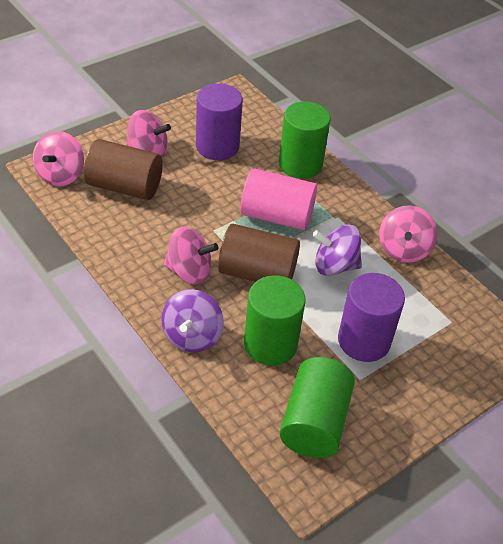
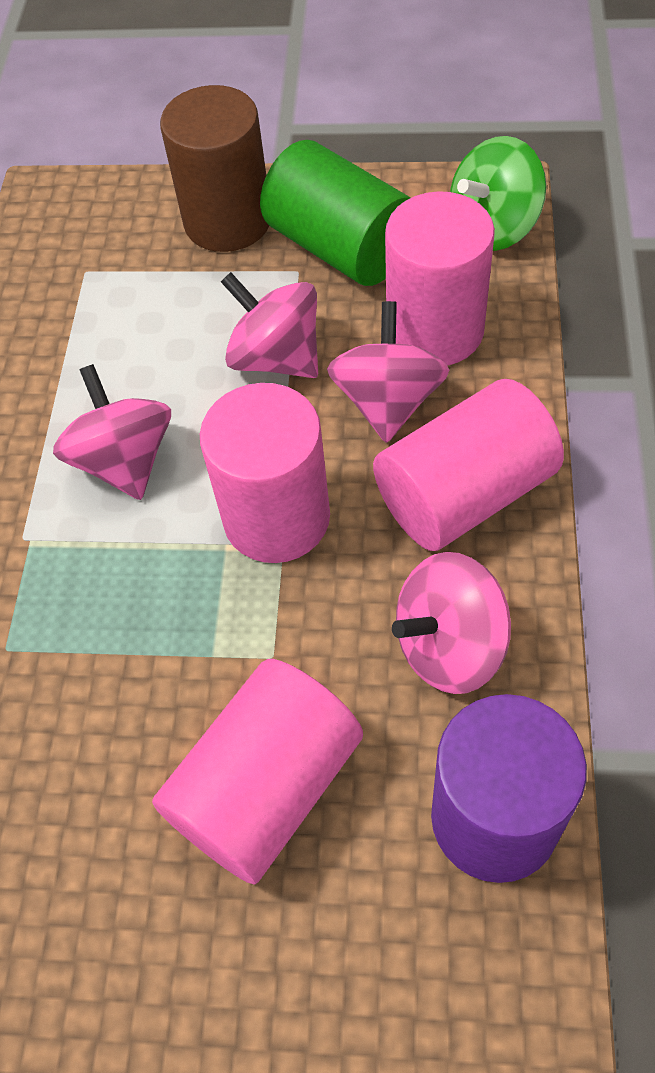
brown cylinder: 2 -> 1
green cylinder: 3 -> 1
green spinning top: 0 -> 1
pink cylinder: 1 -> 4
purple cylinder: 2 -> 1
purple spinning top: 2 -> 0

